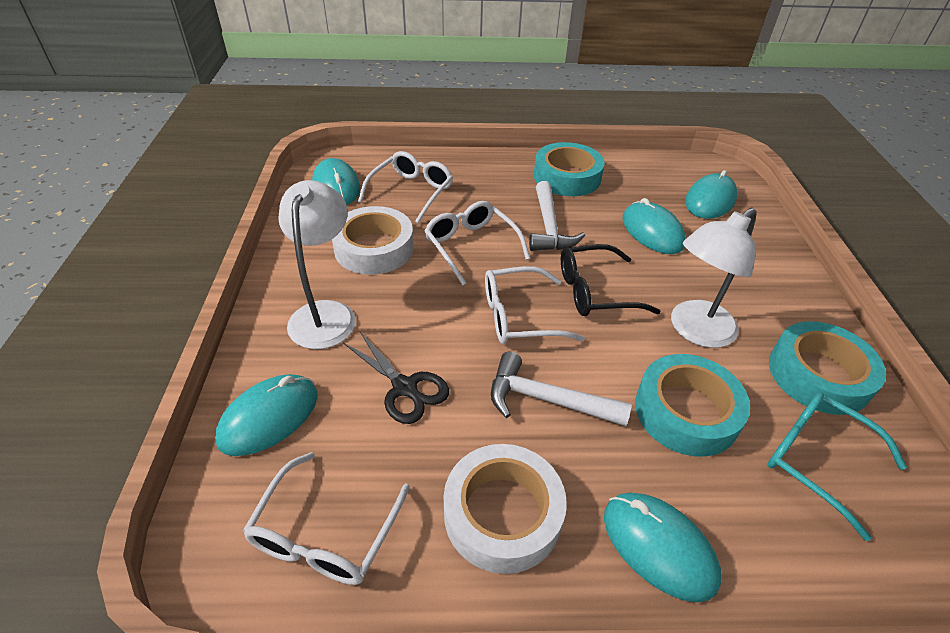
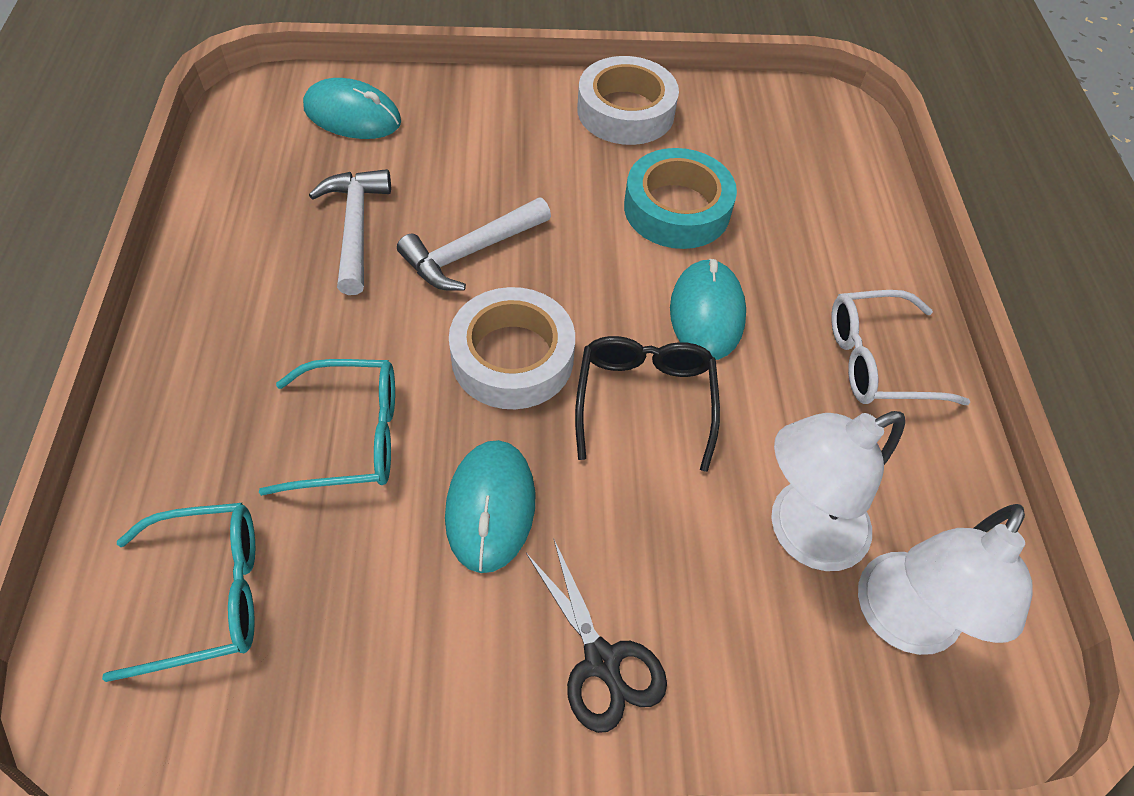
turquoise glasses: 1 -> 2
turquoise mouse: 5 -> 3
turquoise tape: 3 -> 1
white glasses: 4 -> 1

